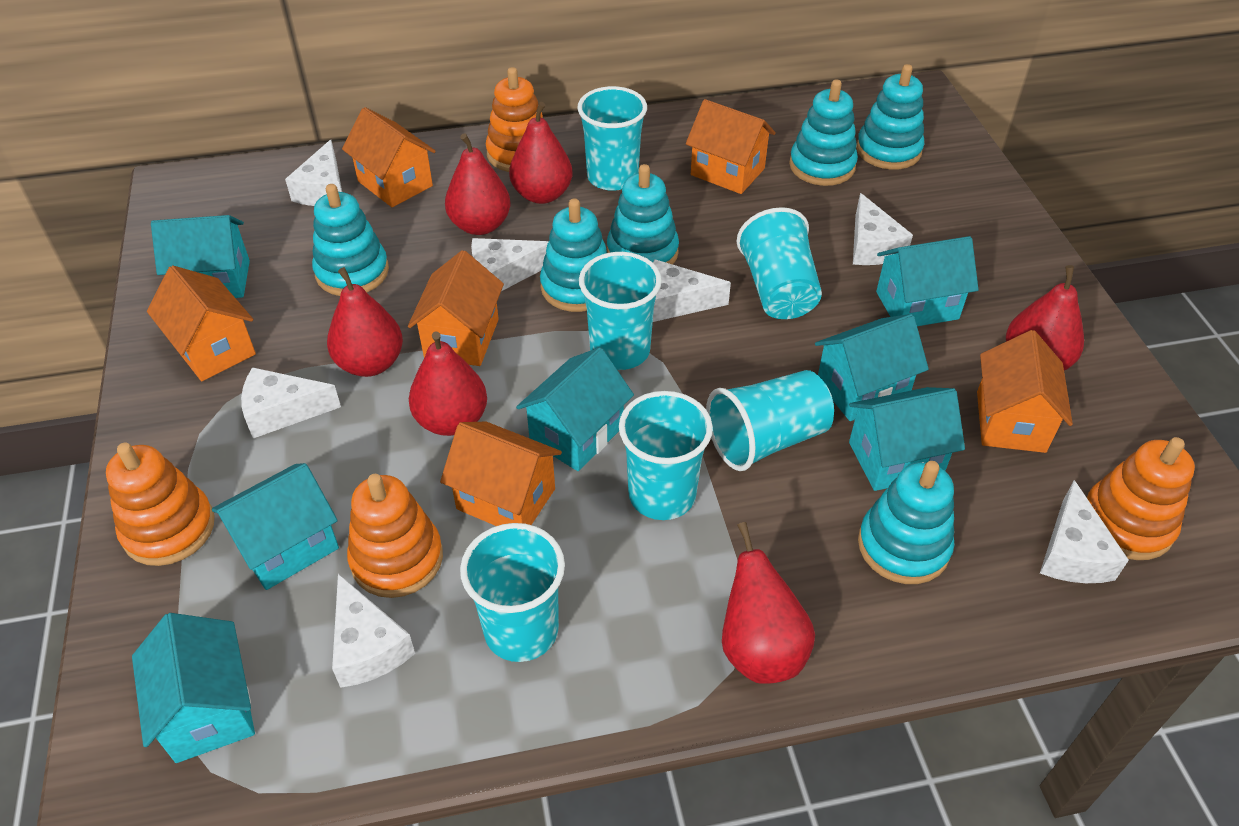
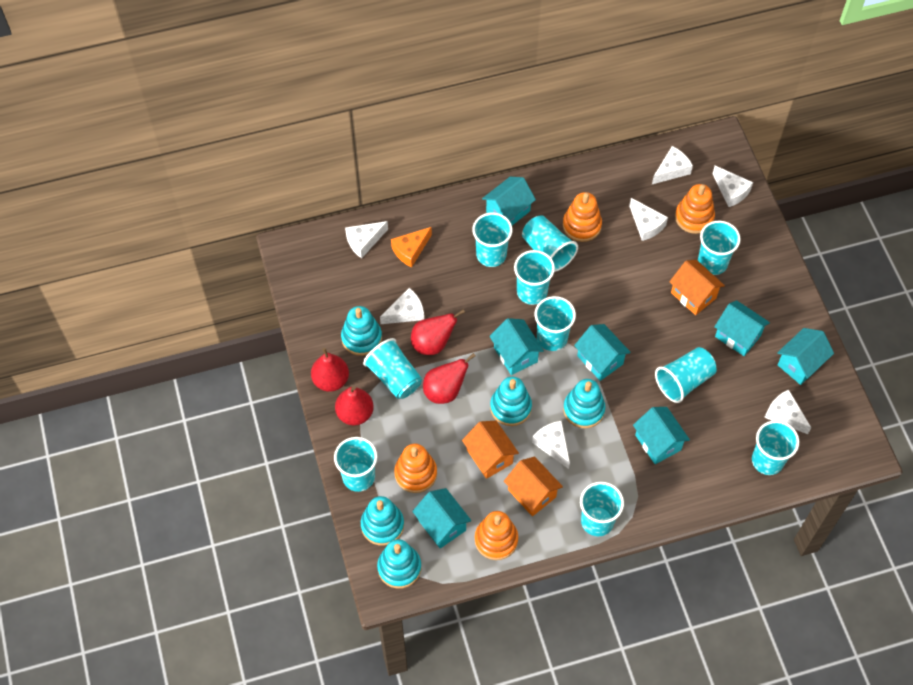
orange cheese: 0 -> 1
orange house: 6 -> 3
red pear: 6 -> 4
turquoise cup: 6 -> 10
turquoise stacking toy: 6 -> 5

